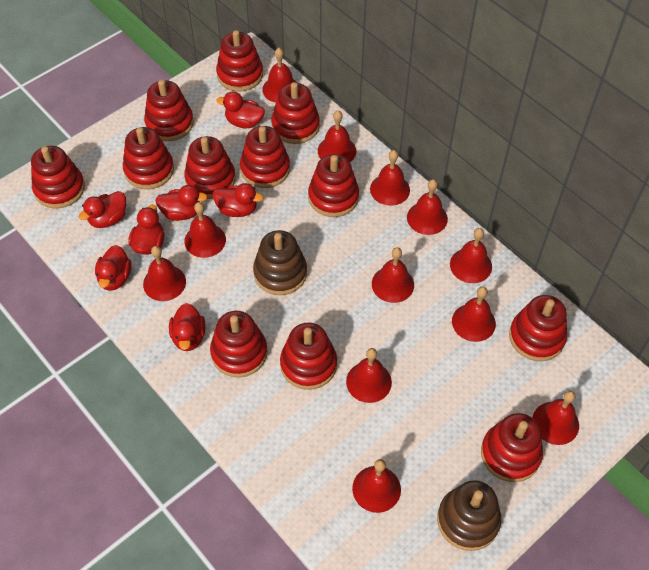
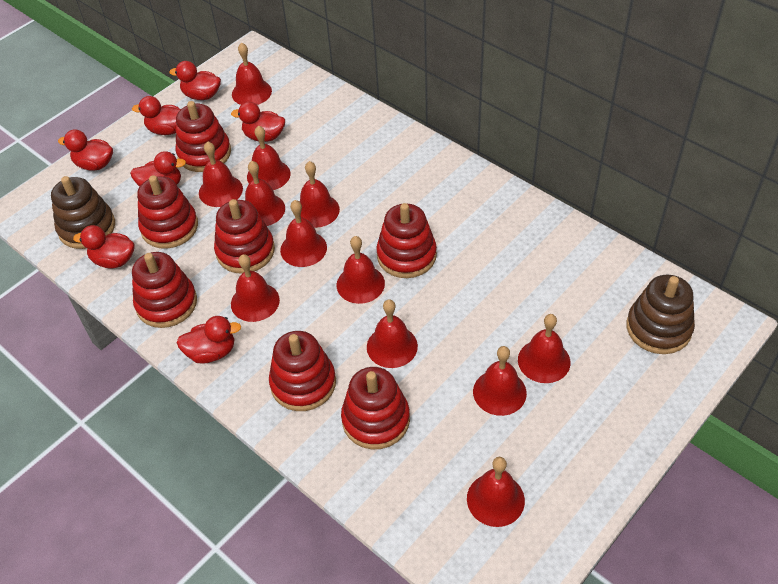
red stacking toy: 12 -> 7

